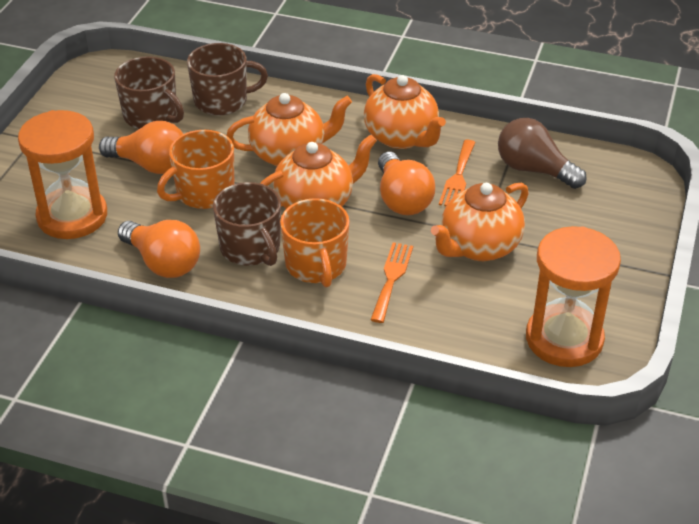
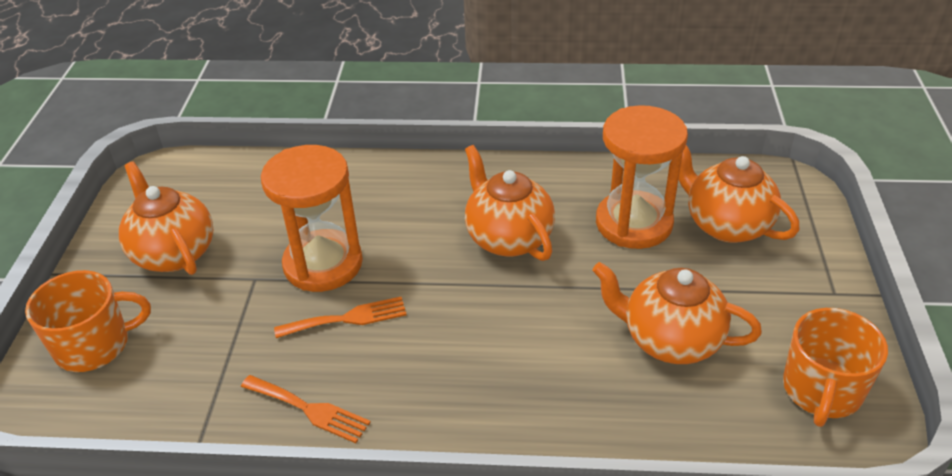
brown light bulb: 1 -> 0
brown mug: 3 -> 0
orange light bulb: 3 -> 0

